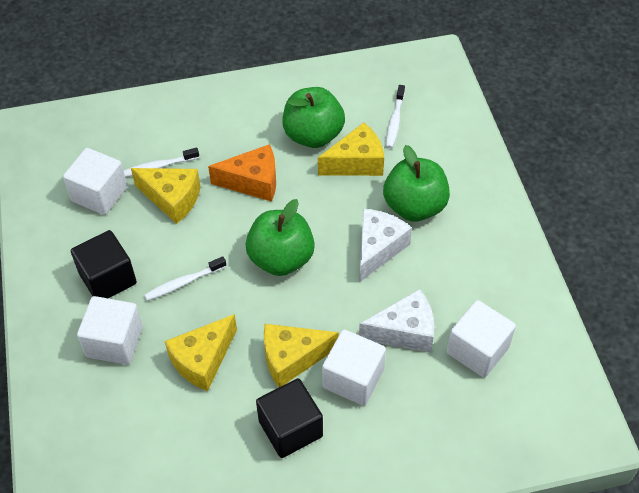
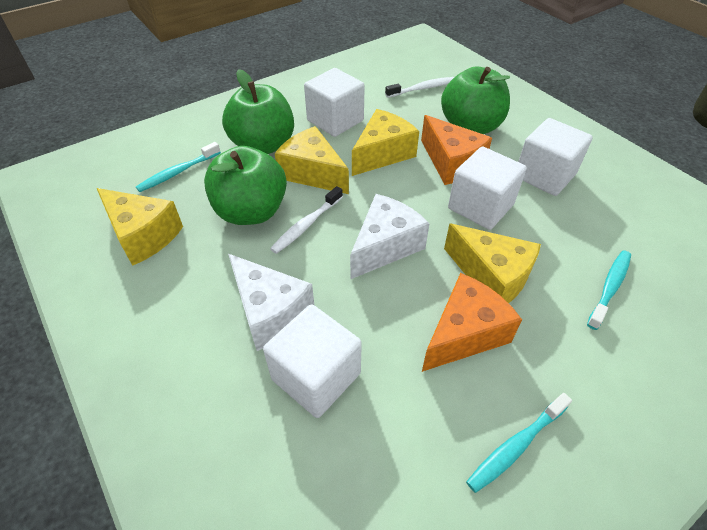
black cube: 2 -> 0
orange cheese: 1 -> 2
turquoise toothbrush: 0 -> 3
white toothbrush: 3 -> 2

